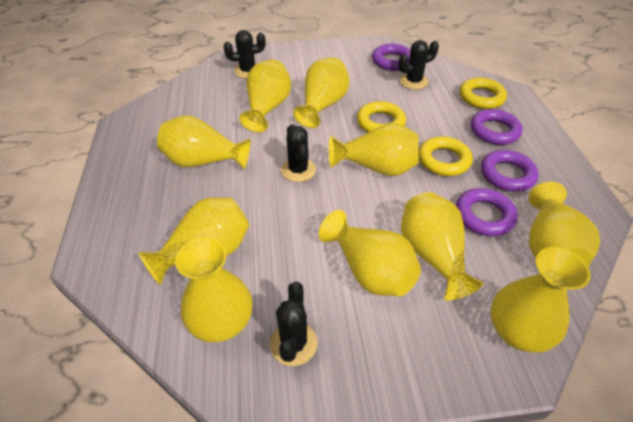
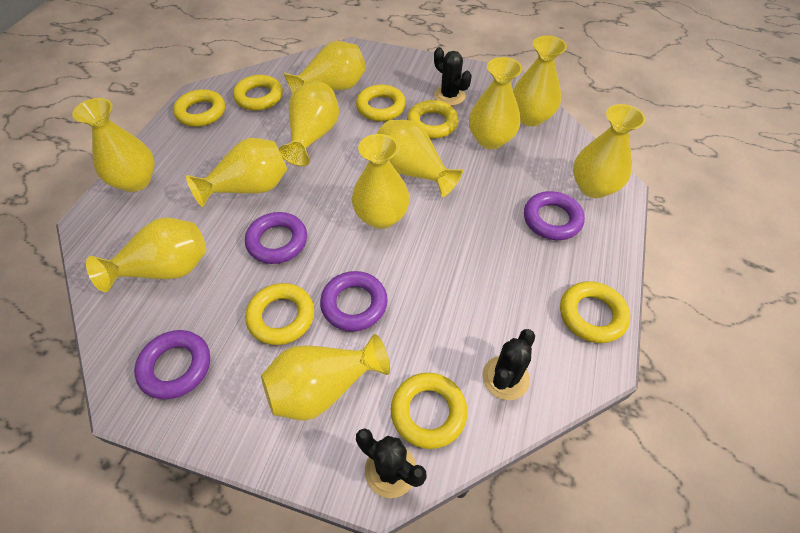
black cactus: 4 -> 3
yellow ring: 3 -> 7
yellow vase: 10 -> 11

